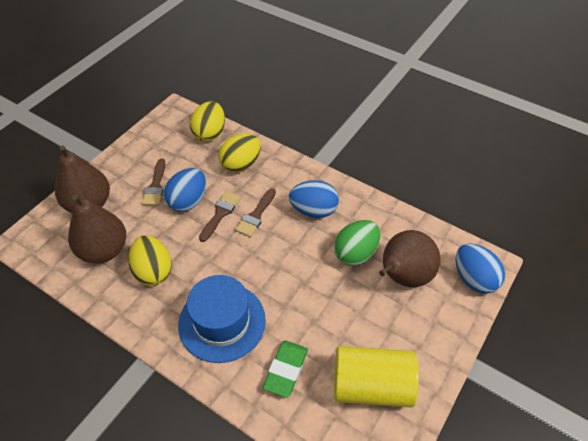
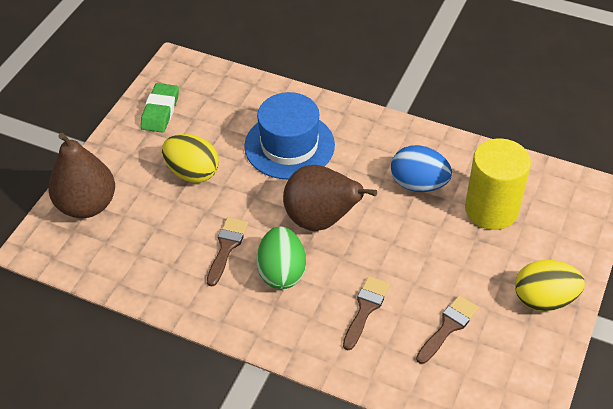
blue egg: 3 -> 1
brown pear: 3 -> 2
yellow egg: 3 -> 2

